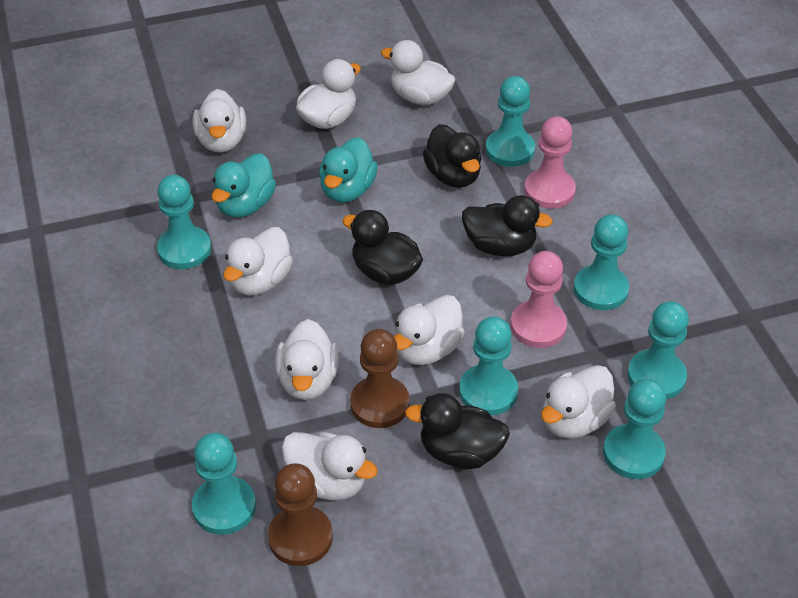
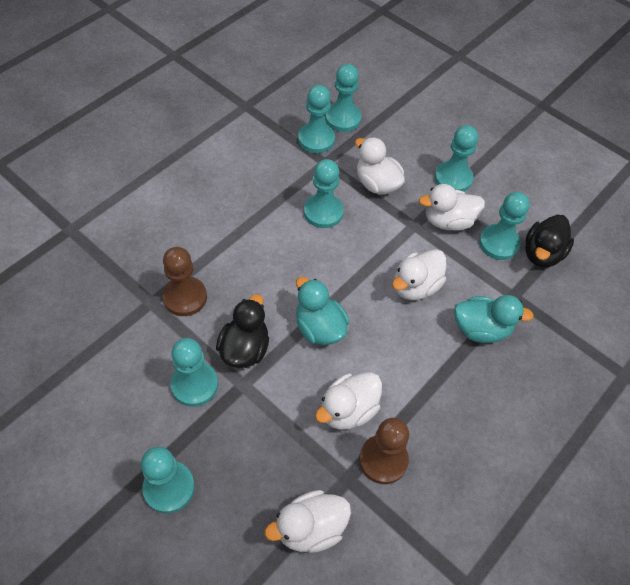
black duck: 4 -> 2
pink pawn: 2 -> 0
white duck: 8 -> 5

